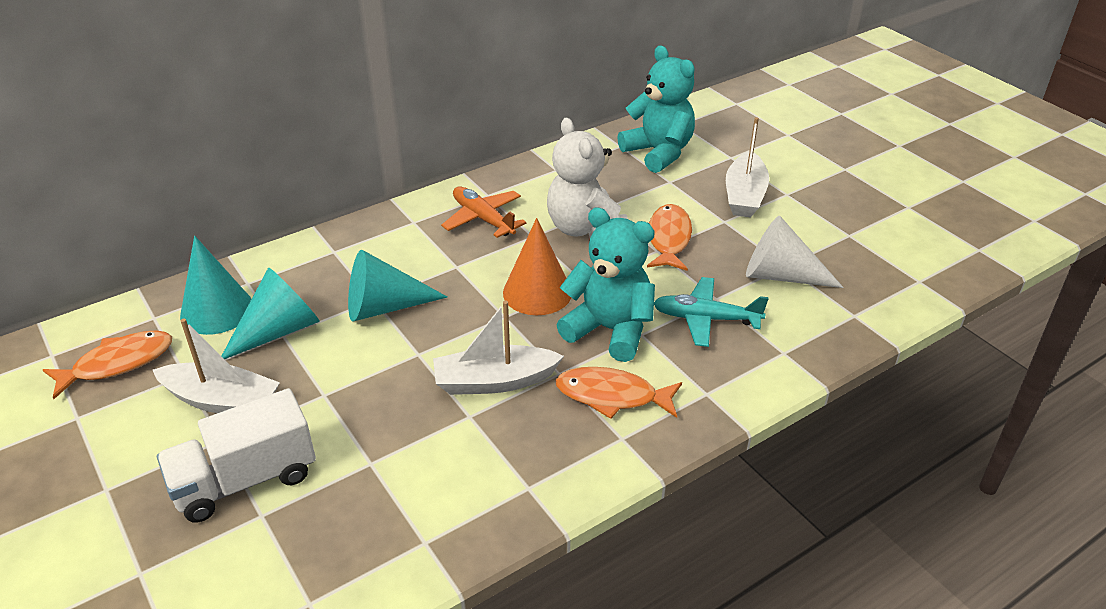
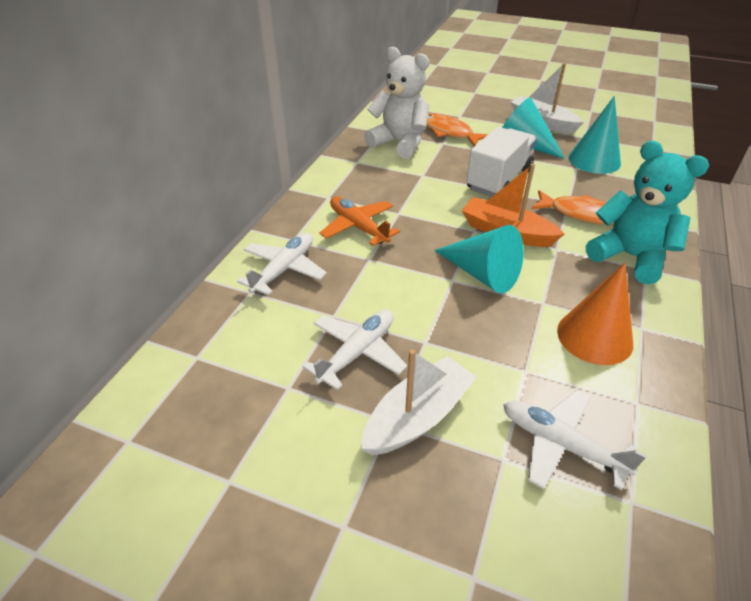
orange boat: 0 -> 1
orange fish: 3 -> 2
turquoise plane: 1 -> 0
turquoise teddy bear: 2 -> 1
white boat: 3 -> 2
white cone: 1 -> 0
white plane: 0 -> 3

